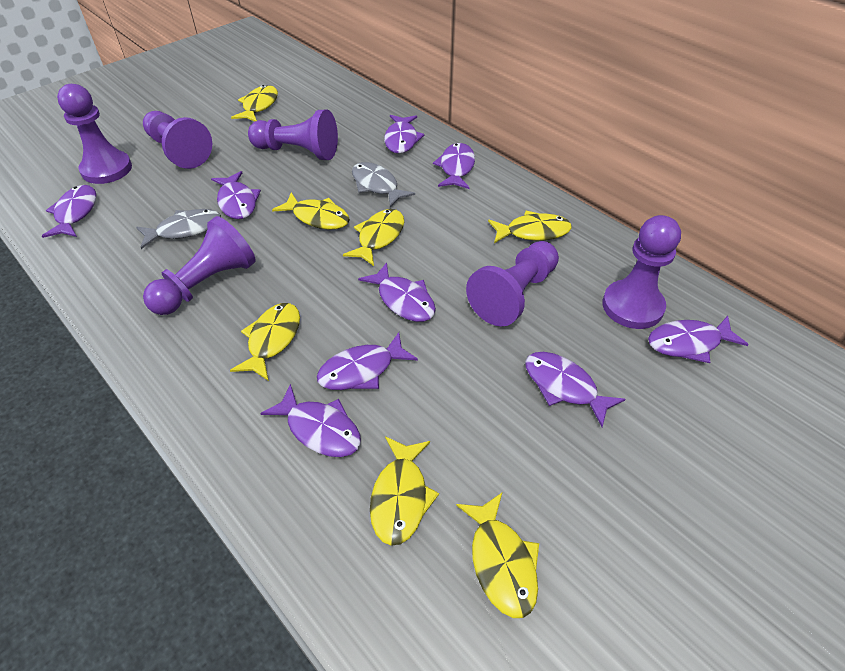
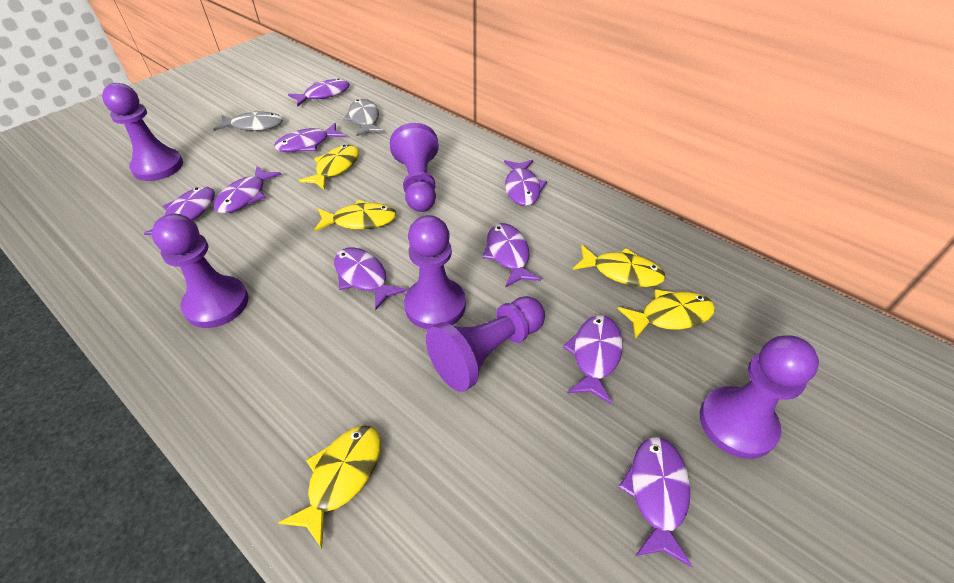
yellow fish: 7 -> 5

